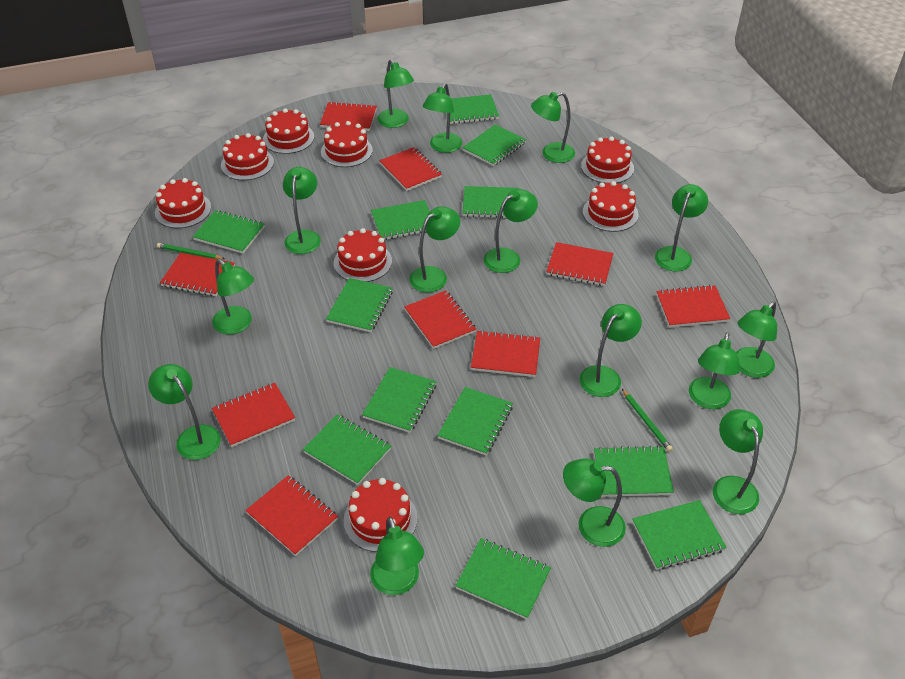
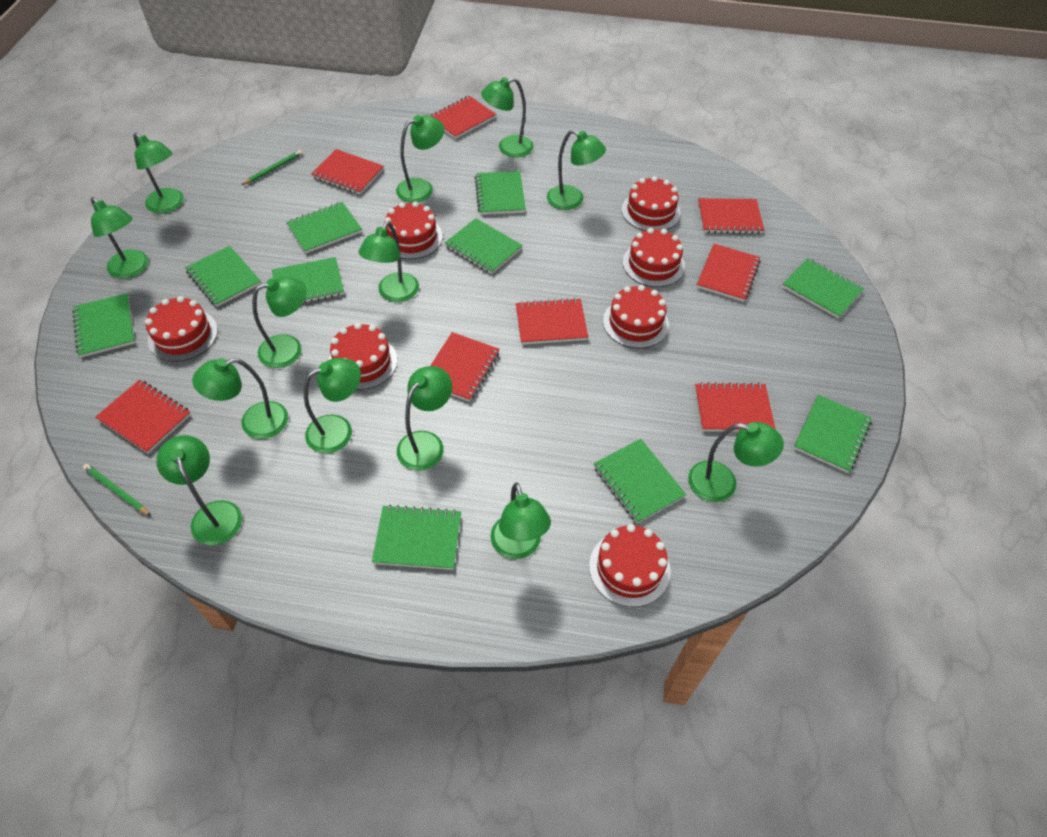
green lamp: 15 -> 13
green notebook: 12 -> 10
red cake: 8 -> 7
red notebook: 9 -> 8

